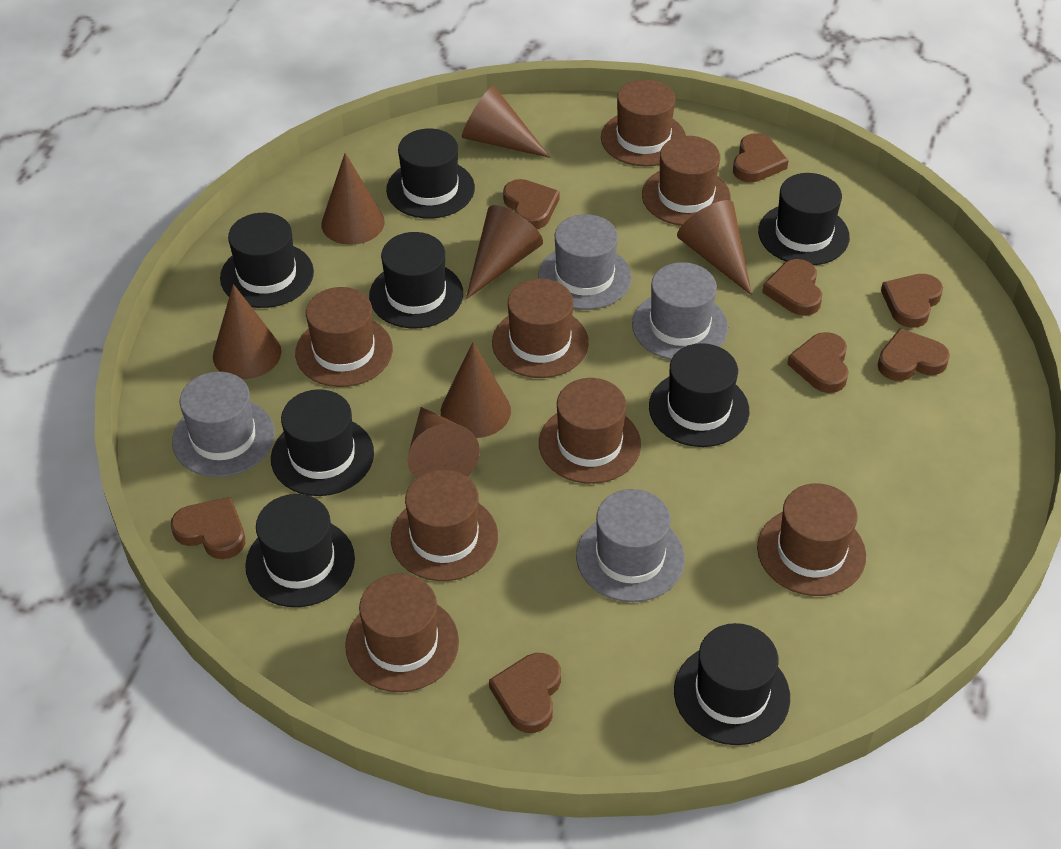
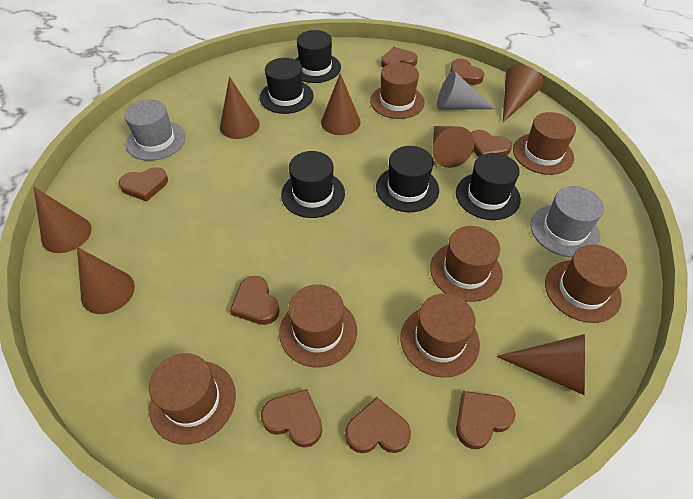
black hat: 8 -> 5
brown hat: 8 -> 7
grey cone: 0 -> 1
grey hat: 4 -> 2

